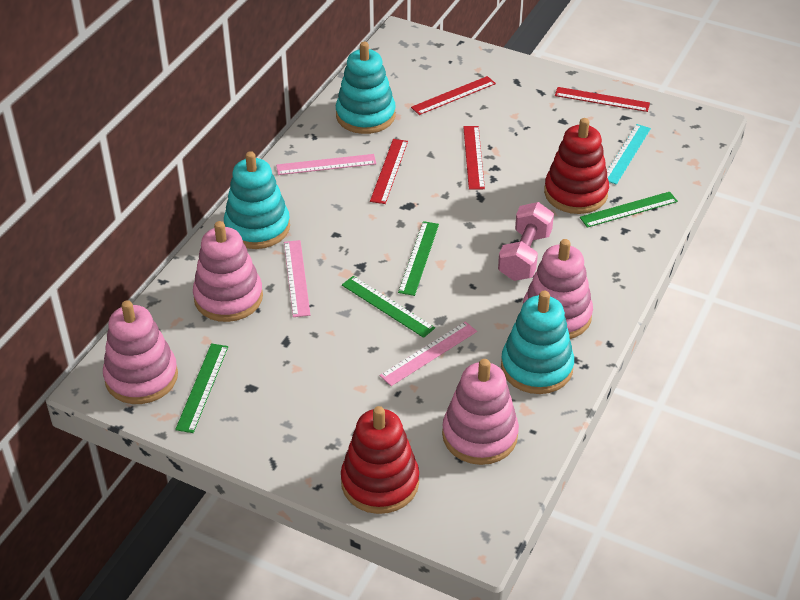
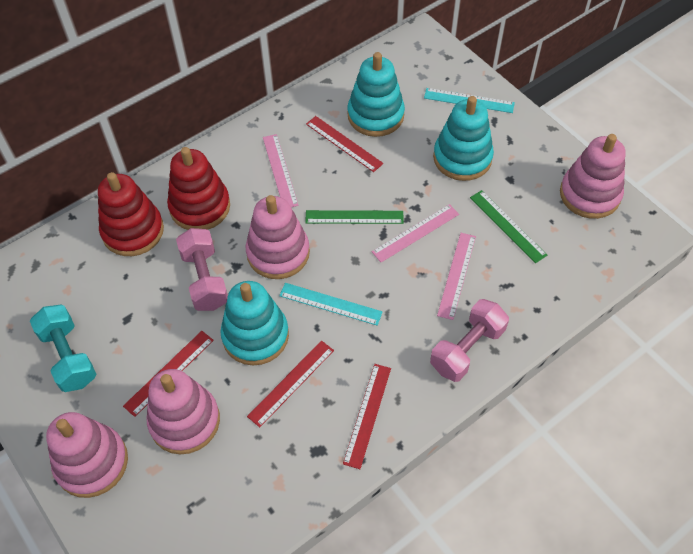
green ruler: 4 -> 2
pink dumbbell: 1 -> 2
turquoise dumbbell: 0 -> 1
turquoise ruler: 1 -> 2

